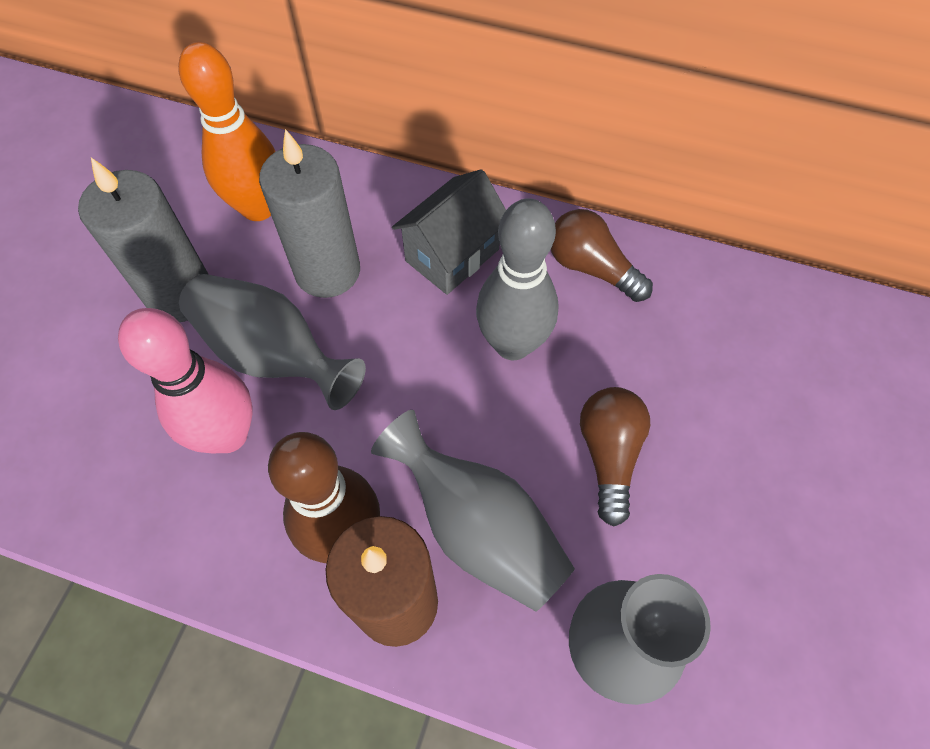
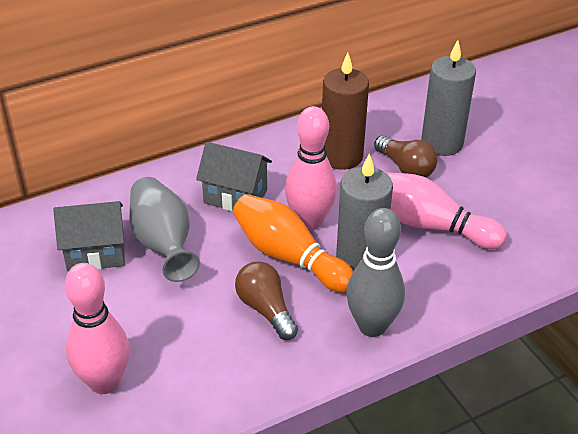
brown bowling pin: 1 -> 0
grey house: 1 -> 2
grey vase: 3 -> 1
pink bowling pin: 1 -> 3

